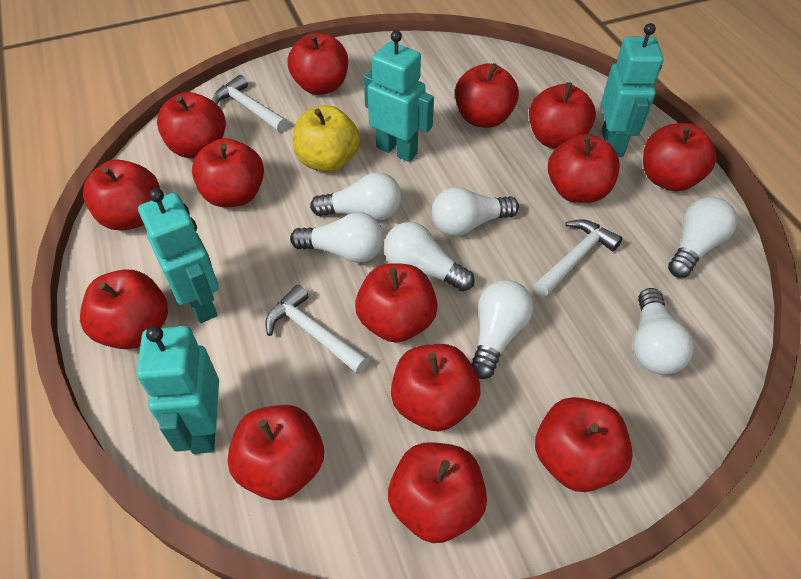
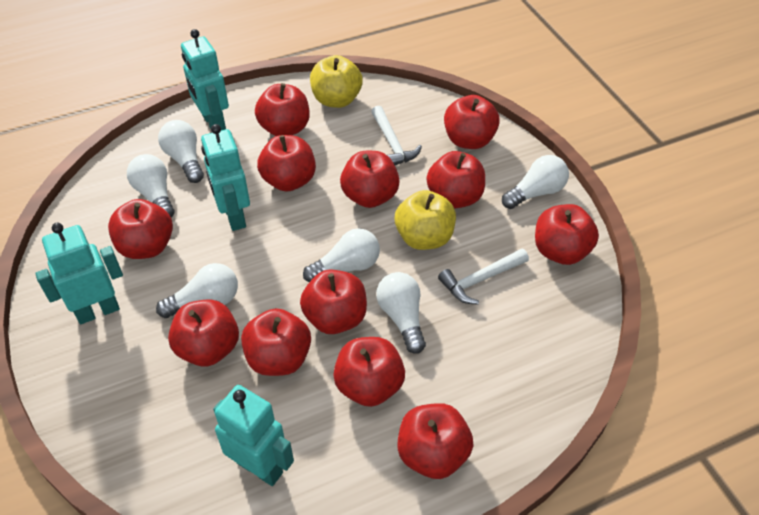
red apple: 14 -> 12
white hammer: 3 -> 2
white light bulb: 7 -> 6
yellow apple: 1 -> 2

